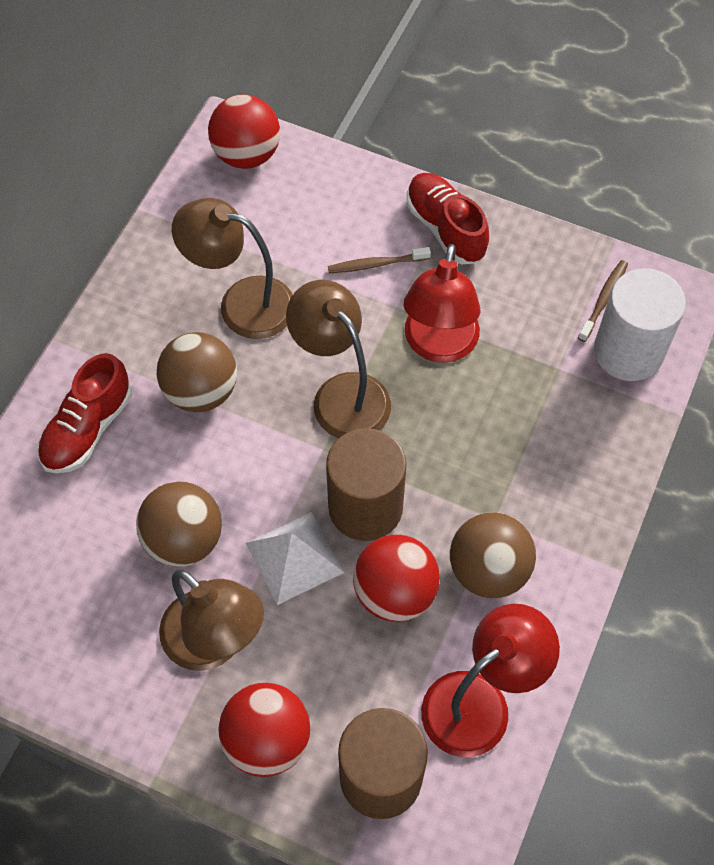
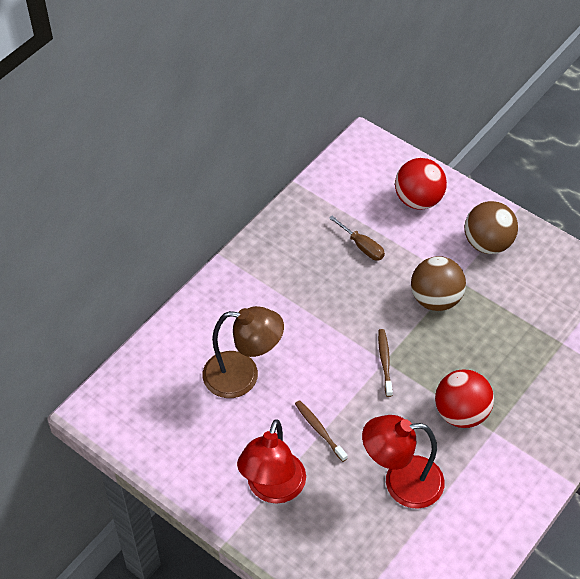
brown ball: 3 -> 2
brown cylinder: 2 -> 0
brown lamp: 3 -> 1
brown screwdriver: 0 -> 1
red ball: 3 -> 2
red shoe: 2 -> 0
white cylinder: 1 -> 0
white pyramid: 1 -> 0

